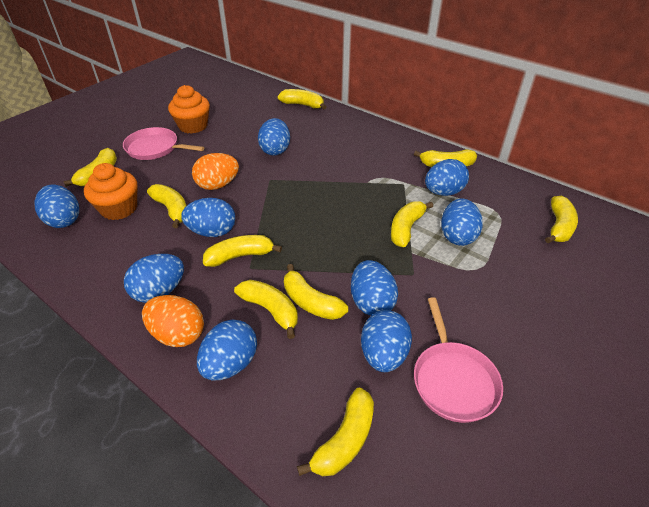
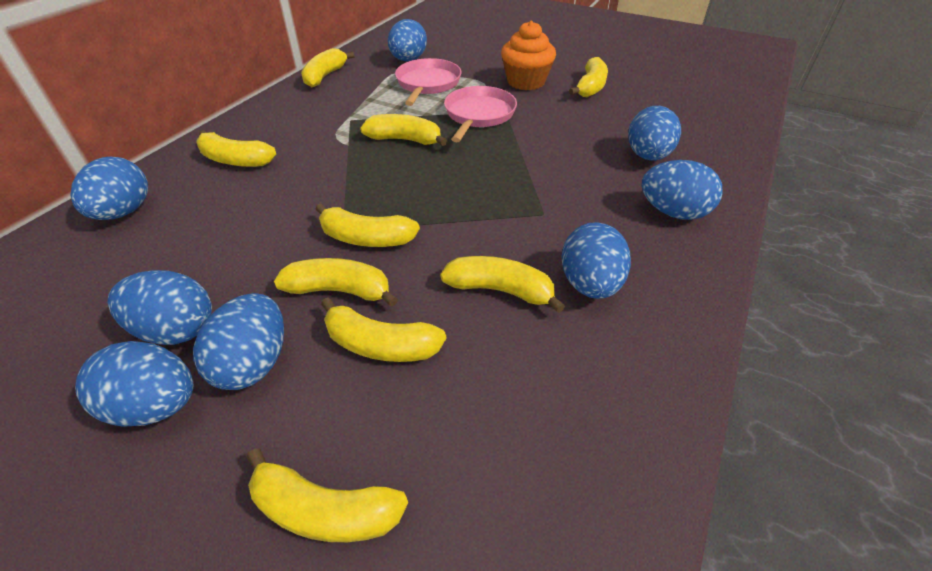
blue egg: 9 -> 8
orange cupcake: 2 -> 1
orange egg: 2 -> 0
yellow banana: 10 -> 9

